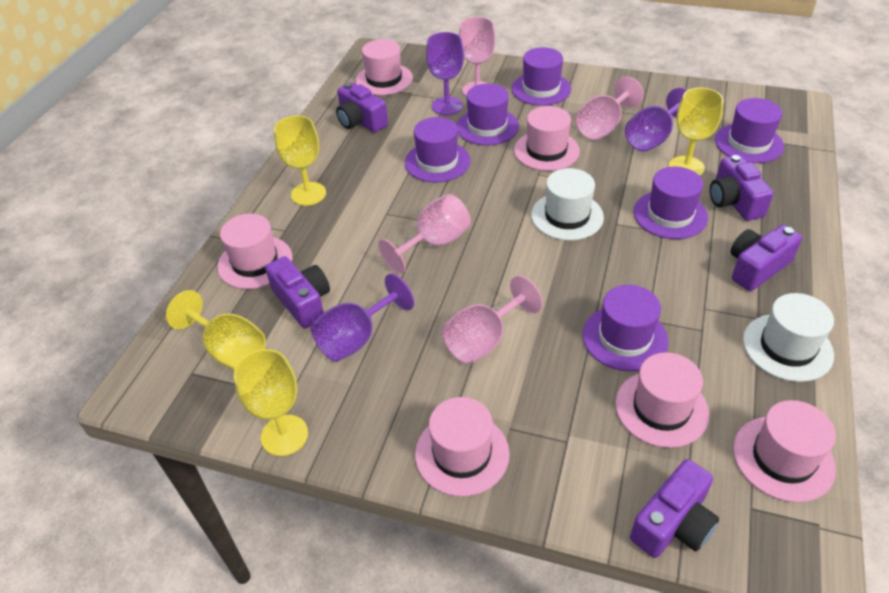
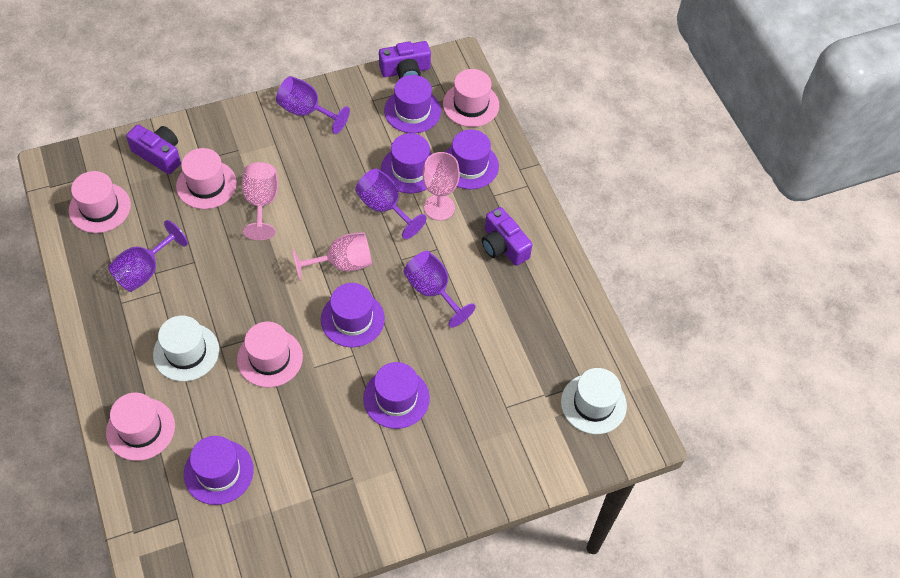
pink goblet: 4 -> 3
pink hat: 6 -> 5
purple camera: 5 -> 3
purple goblet: 3 -> 4
yellow goblet: 4 -> 0

